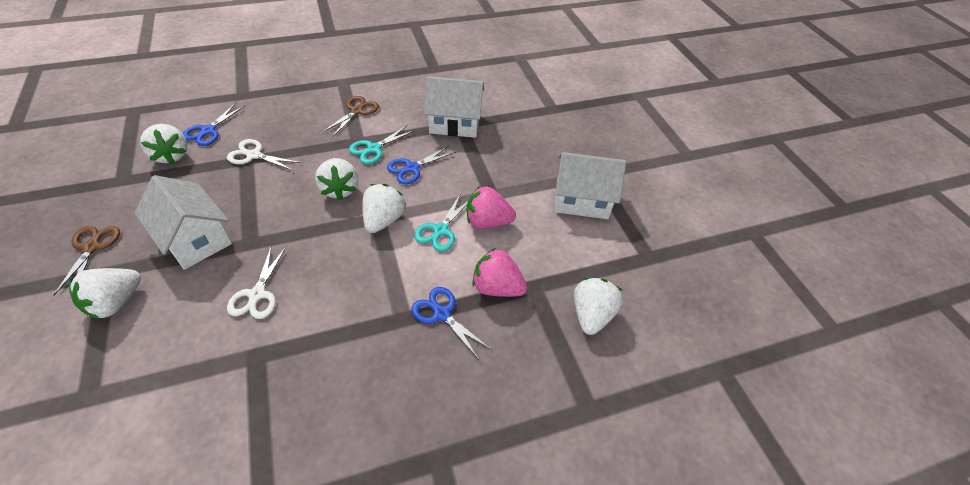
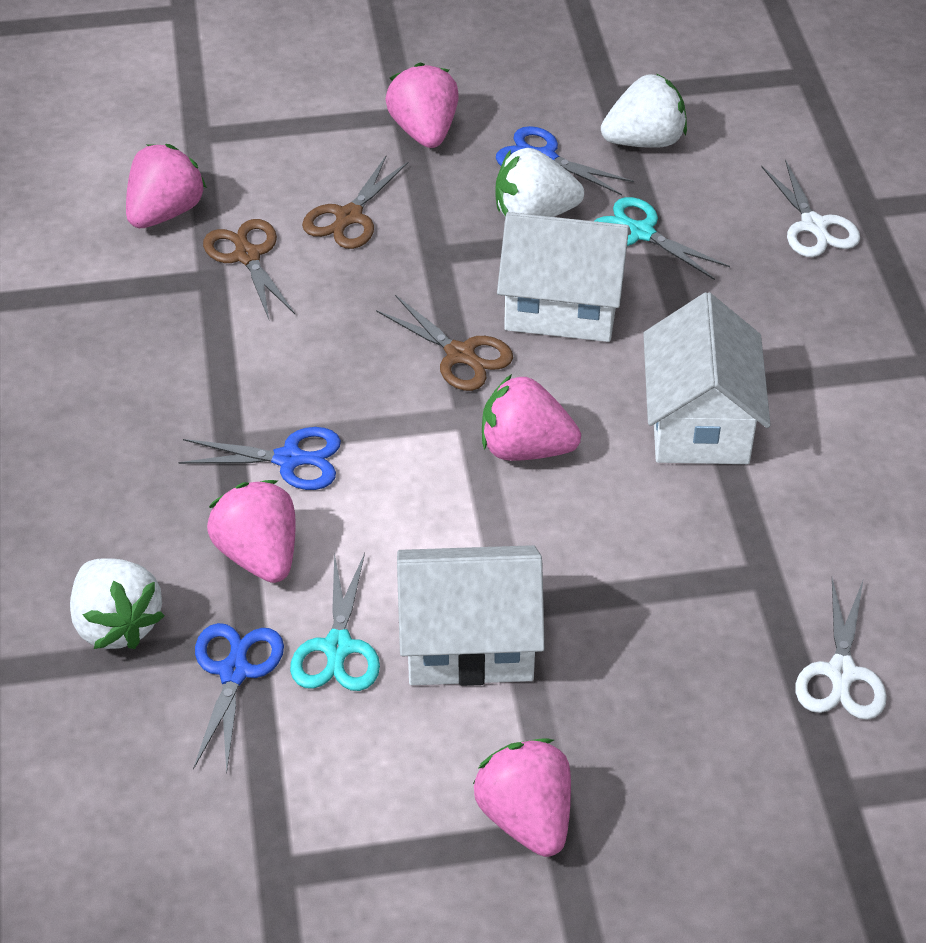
brown scissors: 2 -> 3
pink strawberry: 2 -> 5
white strawberry: 5 -> 3

